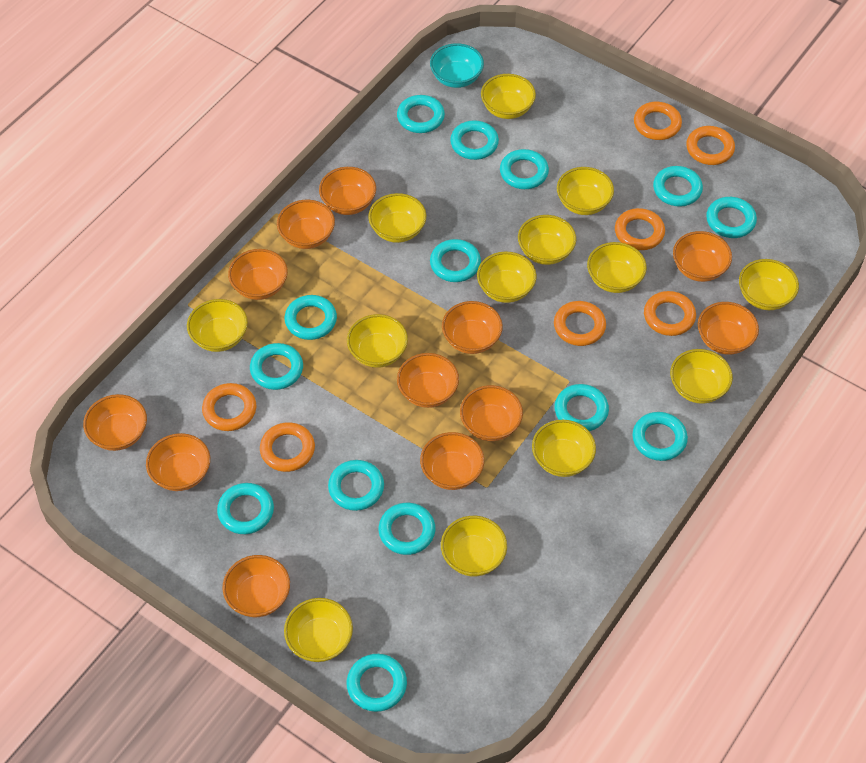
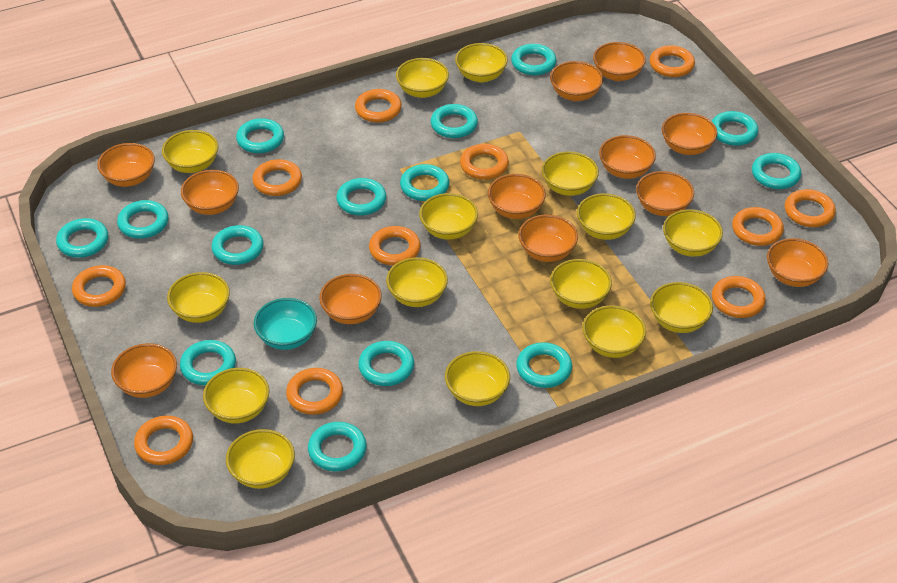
orange ring: 7 -> 11
yellow bowl: 13 -> 15

